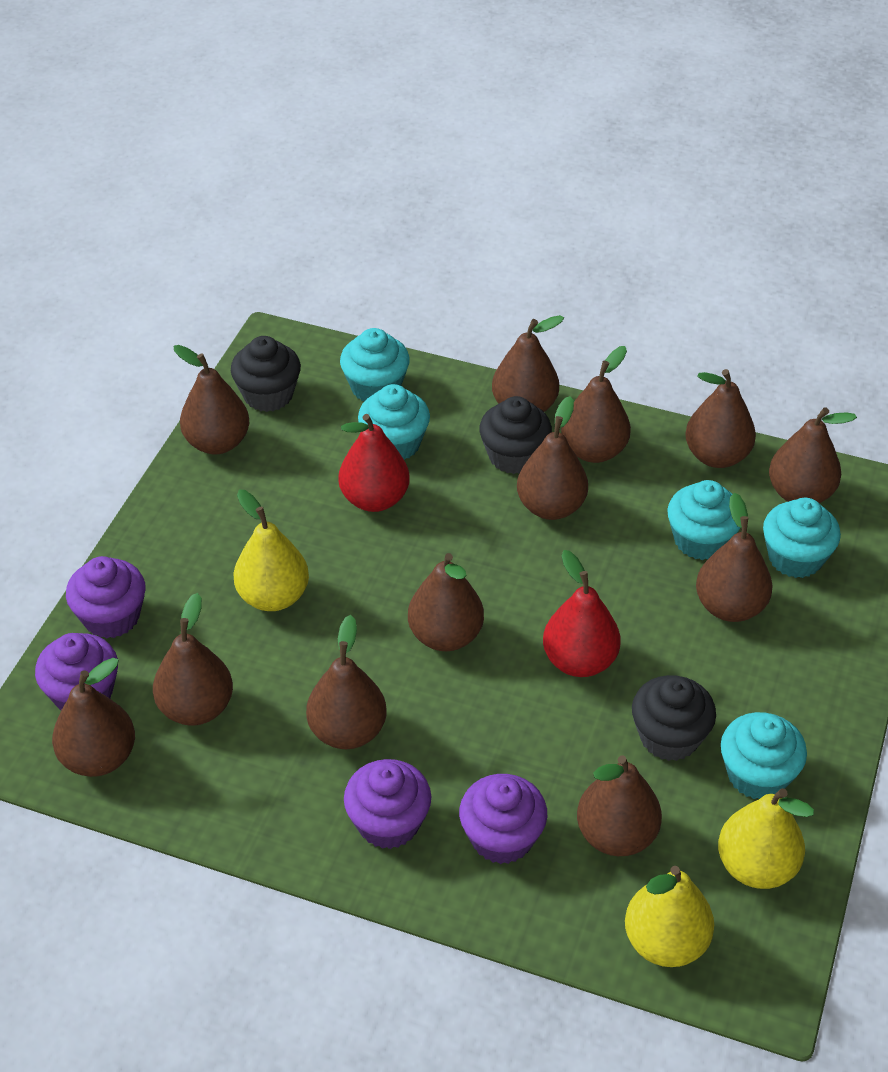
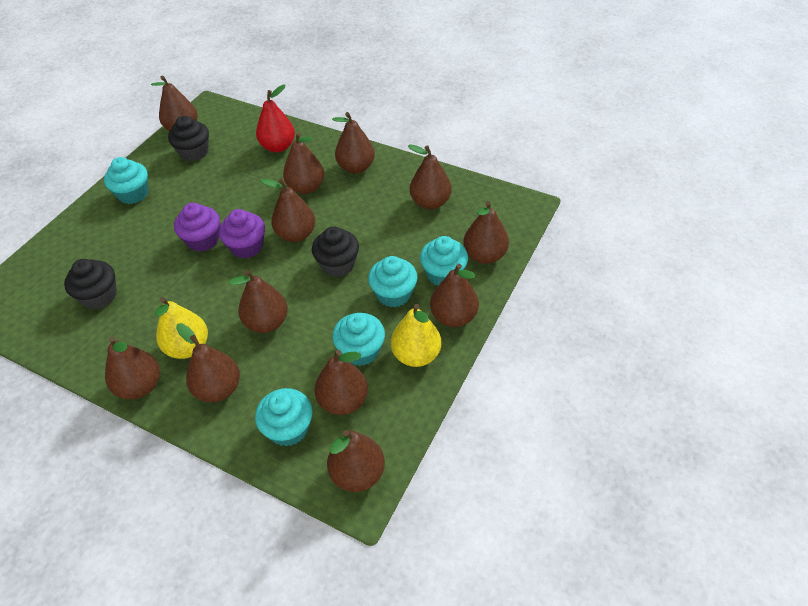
purple cupcake: 4 -> 2
red pear: 2 -> 1
yellow pear: 3 -> 2

